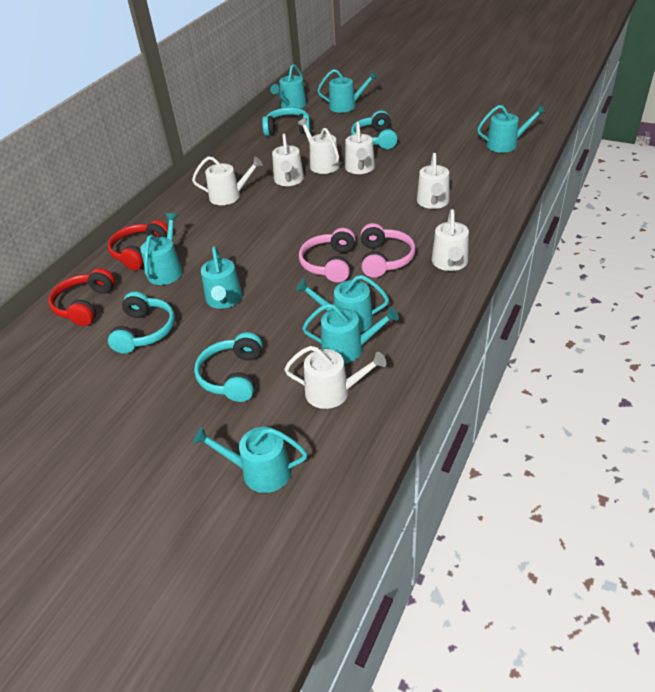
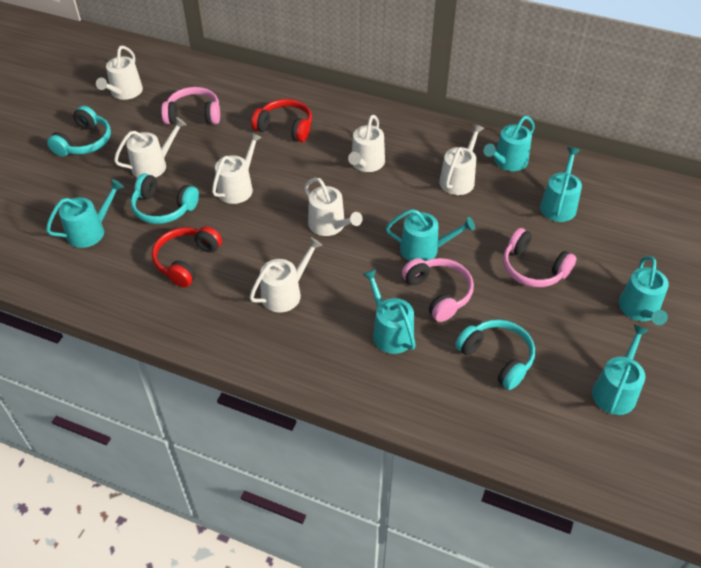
pink headphones: 2 -> 3
turquoise headphones: 4 -> 3
turquoise watering can: 8 -> 7

